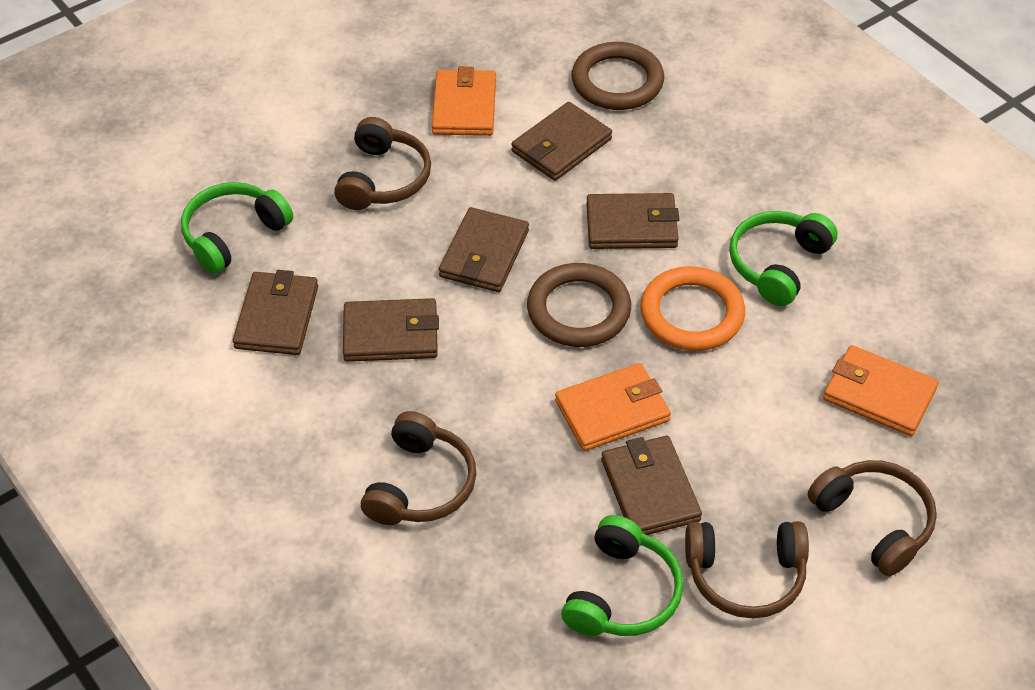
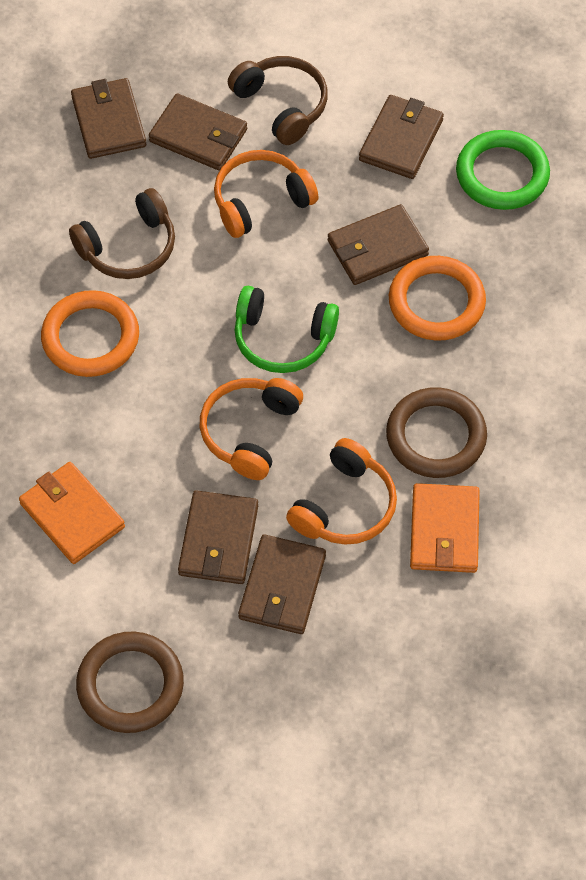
brown headphones: 4 -> 2
green headphones: 3 -> 1
green ring: 0 -> 1
orange headphones: 0 -> 3
orange ring: 1 -> 2
orange wallet: 3 -> 2

